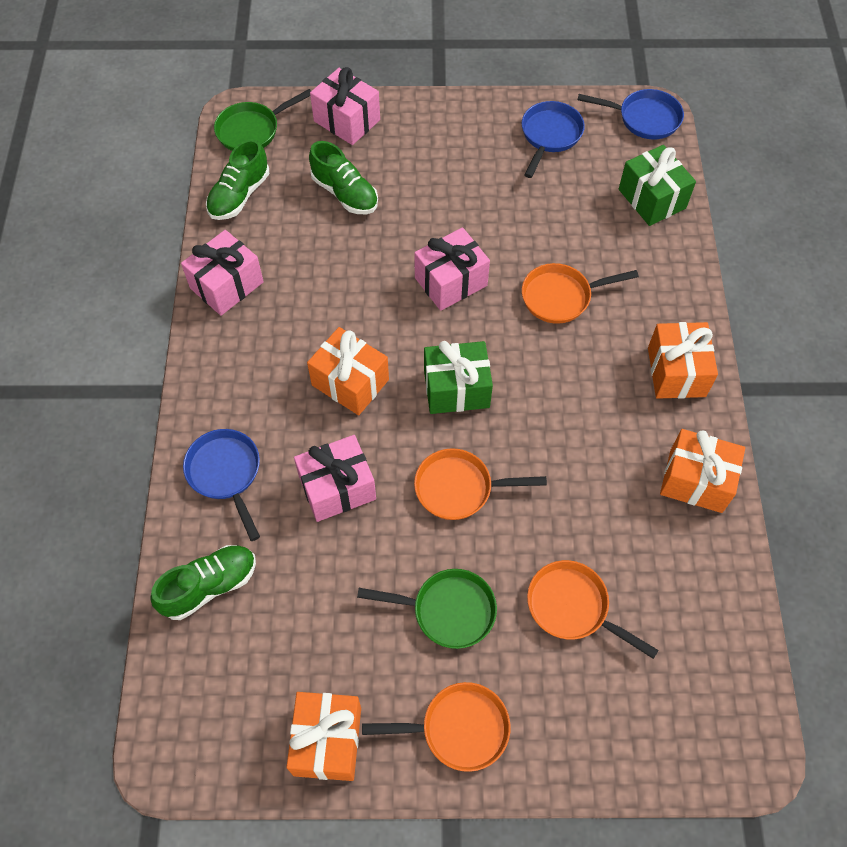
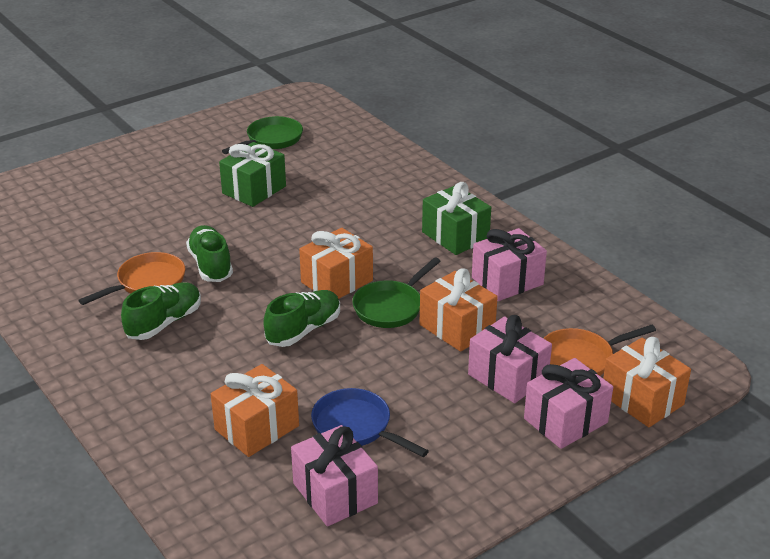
blue pan: 3 -> 1
orange pan: 4 -> 2

